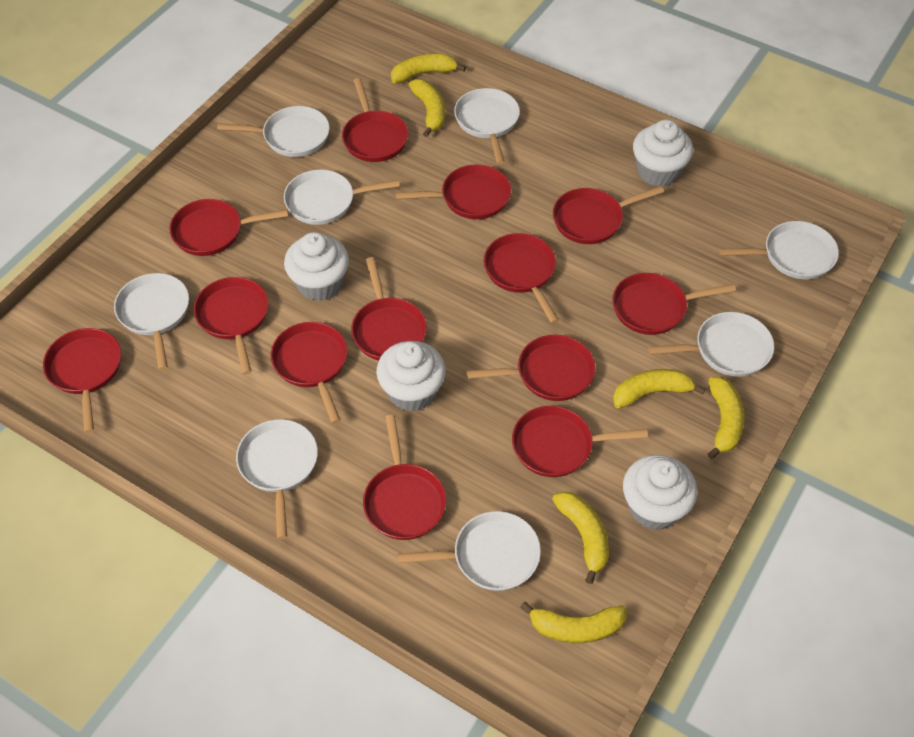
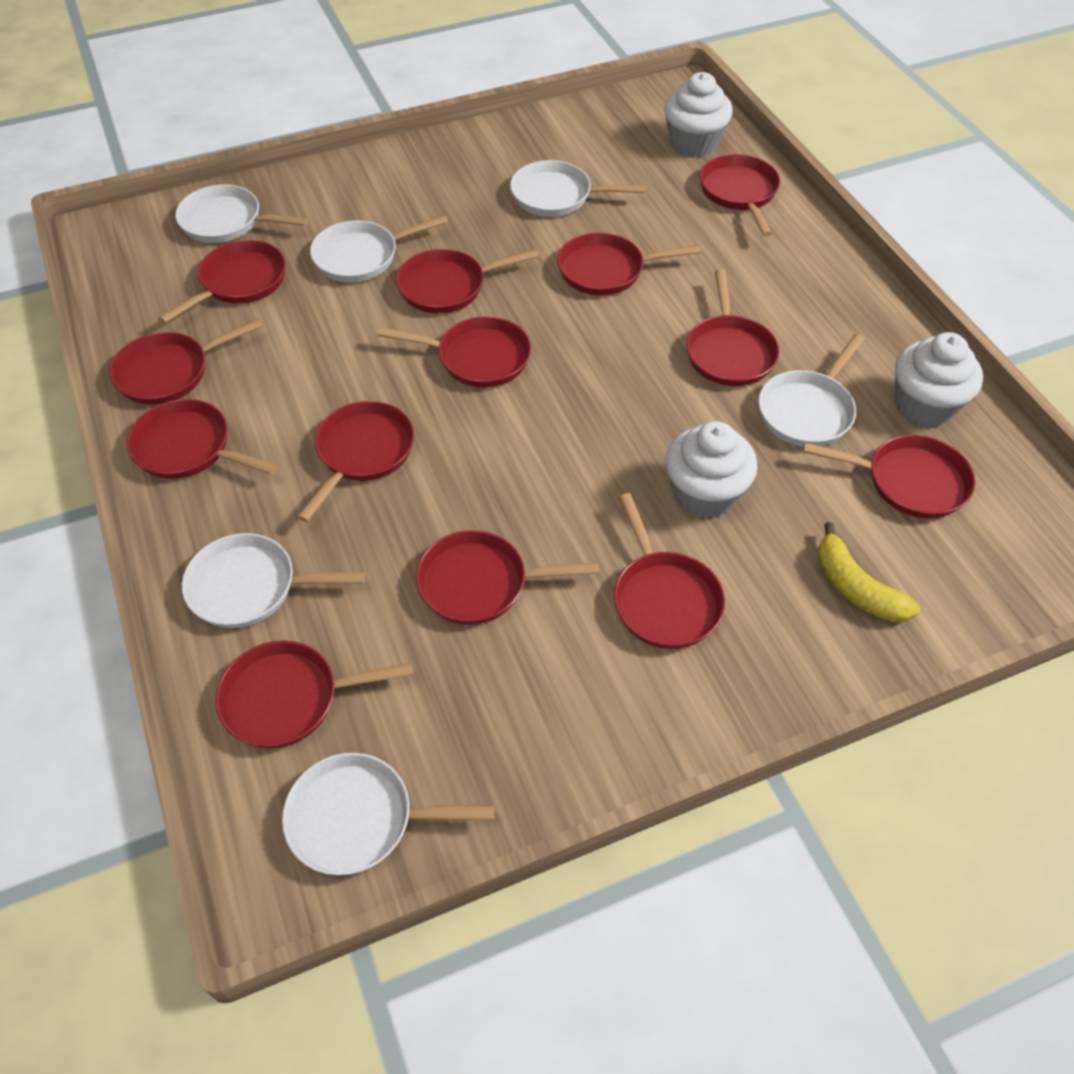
white cupcake: 4 -> 3
white pan: 8 -> 6
yellow banana: 6 -> 1

